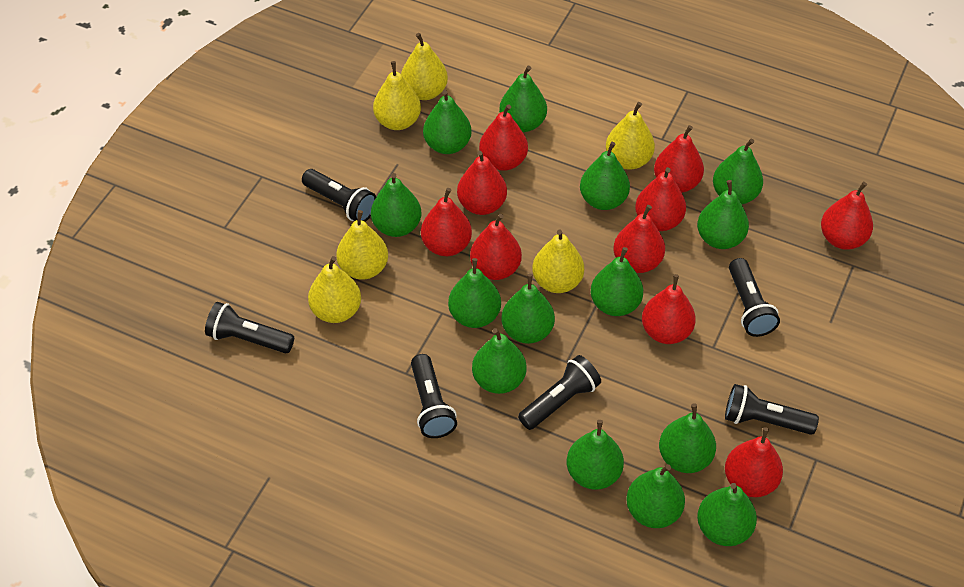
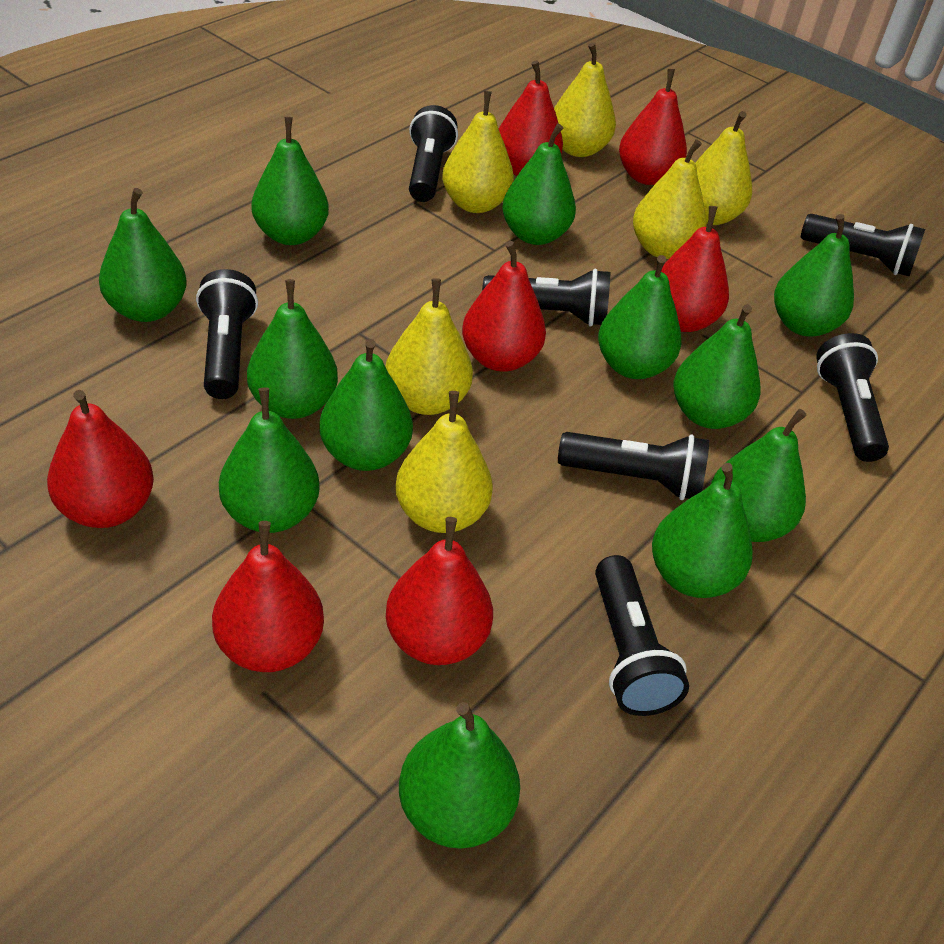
black flashlight: 6 -> 7
green pear: 14 -> 12
red pear: 10 -> 7

